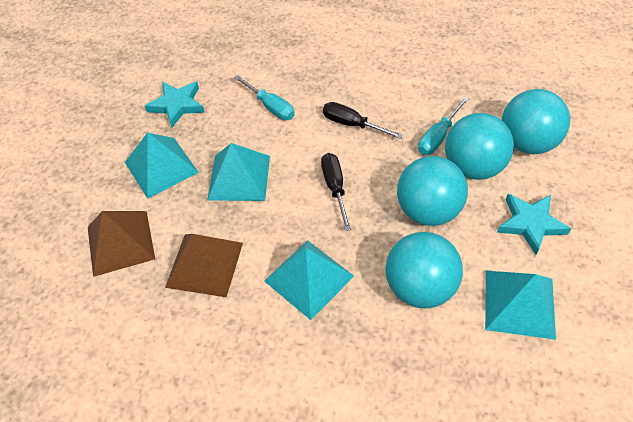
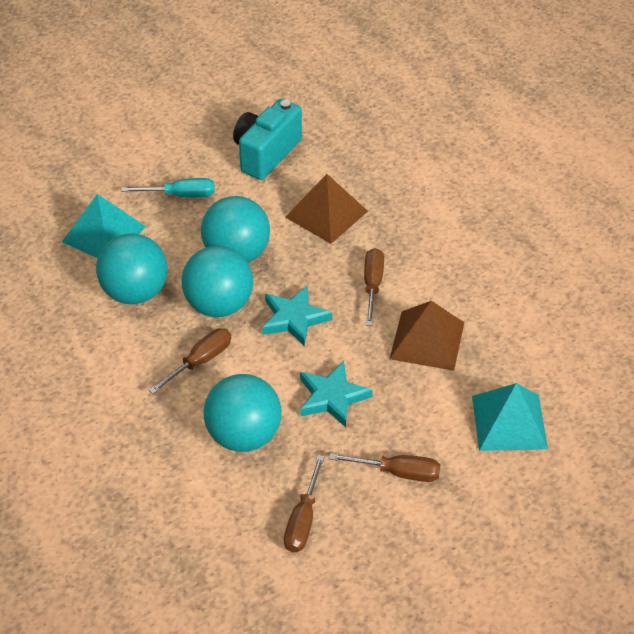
black screwdriver: 2 -> 0
brown screwdriver: 0 -> 4
turquoise camera: 0 -> 1
turquoise pyramid: 4 -> 2
turquoise screwdriver: 2 -> 1

